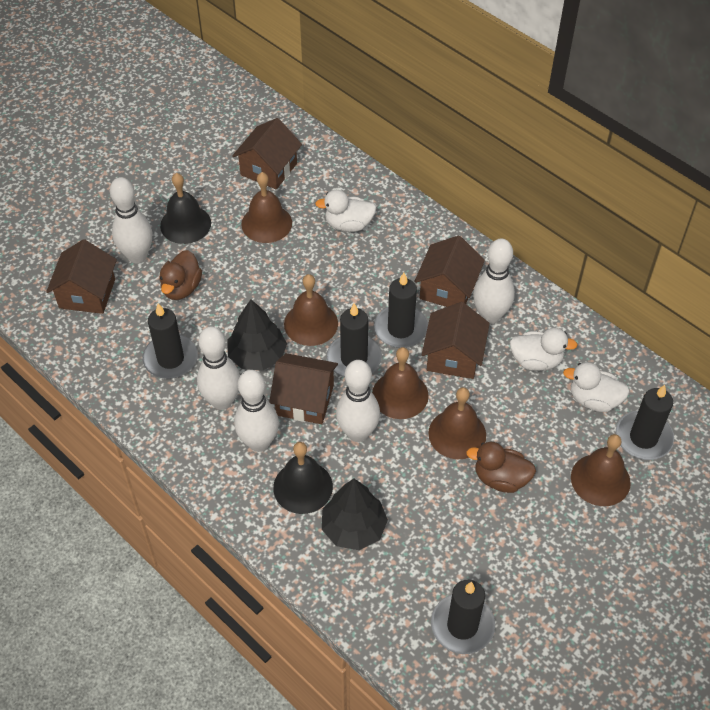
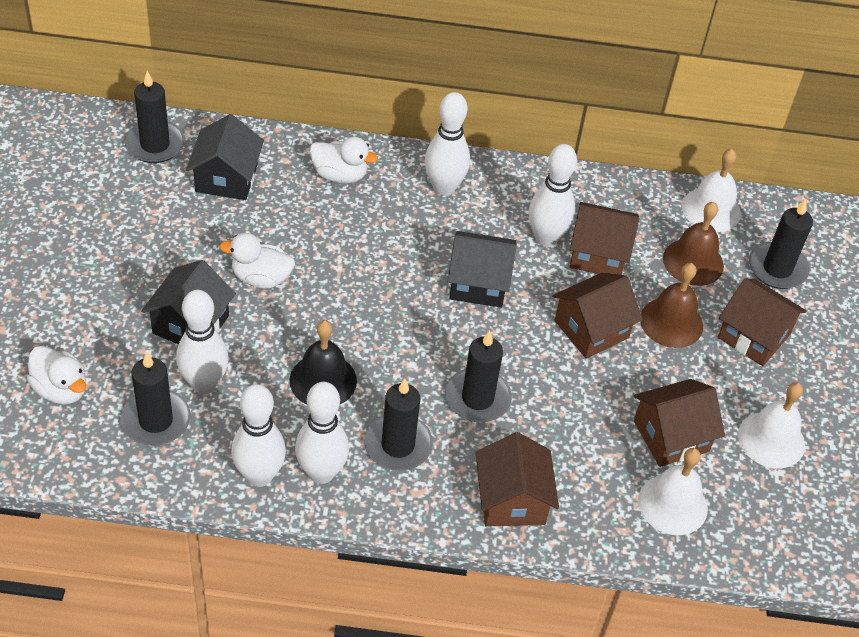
black bell: 2 -> 1
black house: 0 -> 3
black tree: 2 -> 0
brown bell: 5 -> 2
brown duck: 2 -> 0
white bell: 0 -> 3

